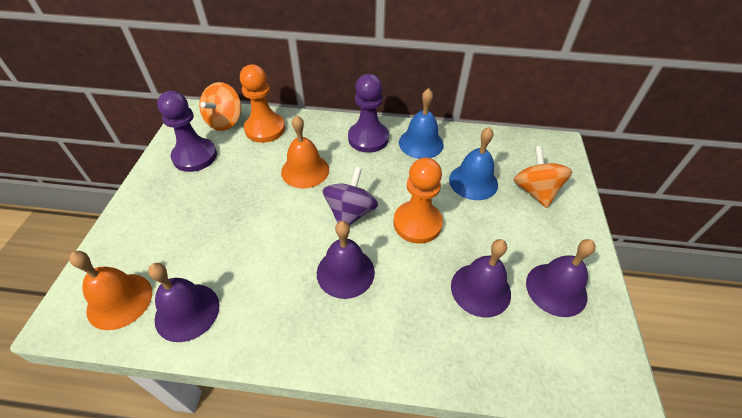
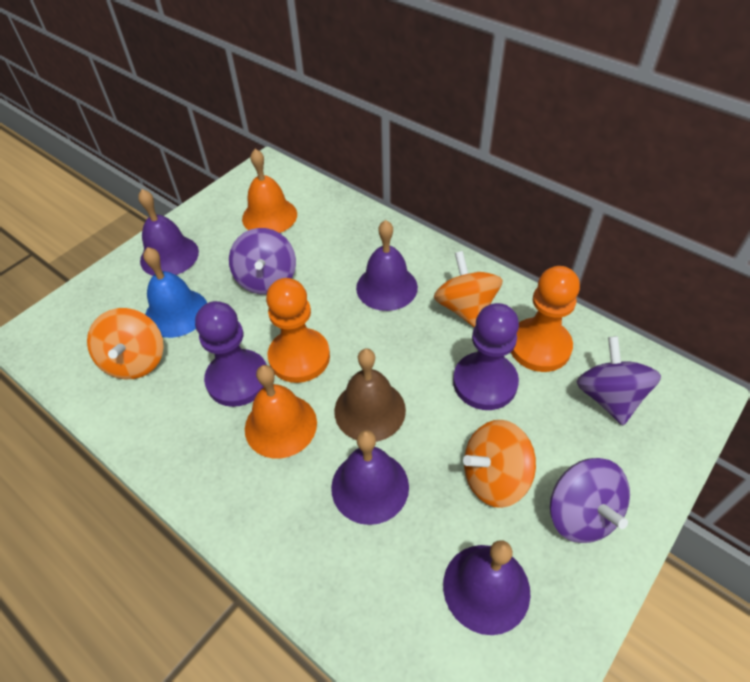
blue bell: 2 -> 1
brown bell: 0 -> 1
orange spinning top: 2 -> 3
purple spinning top: 1 -> 3

